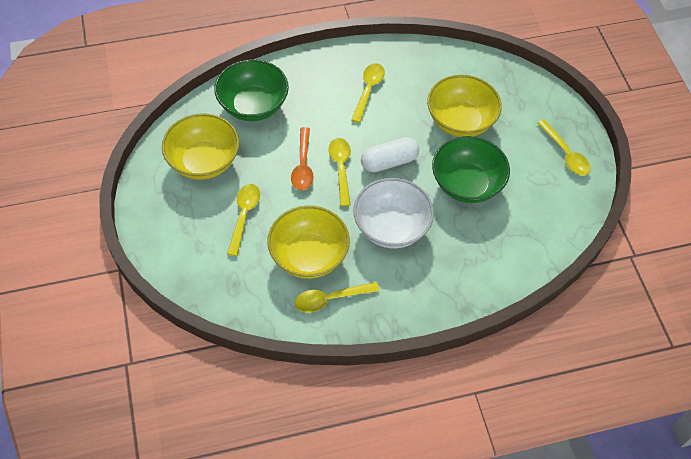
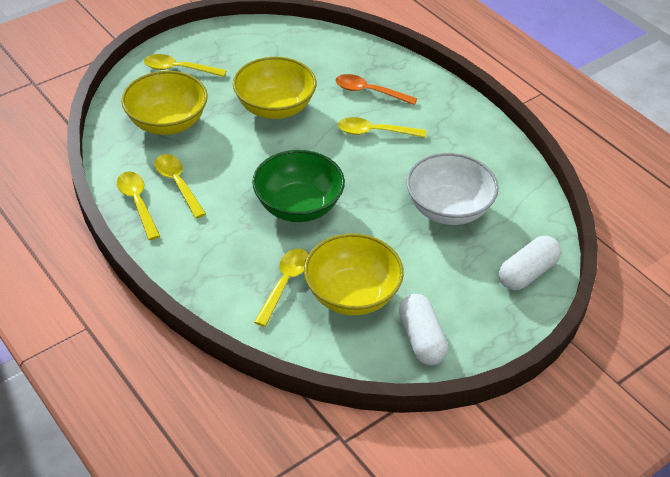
green bowl: 2 -> 1
white capsule: 1 -> 2

